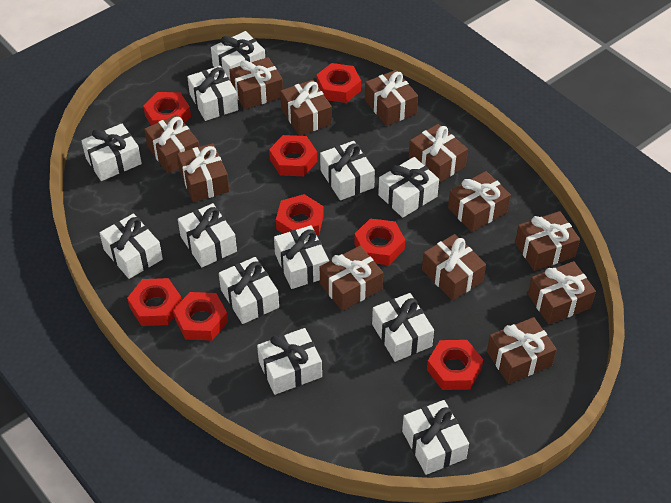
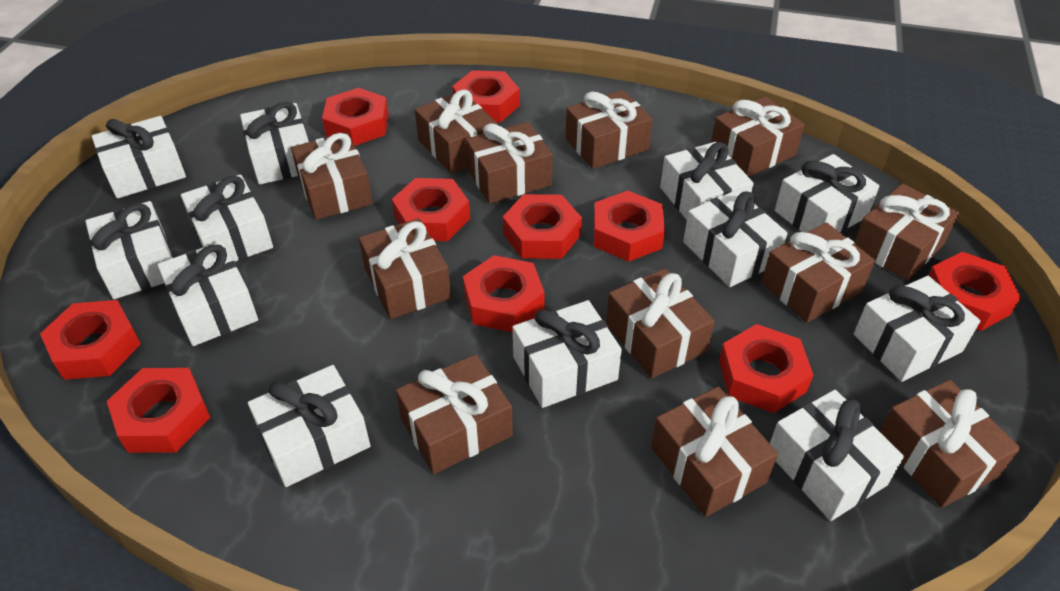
red nut: 8 -> 10

